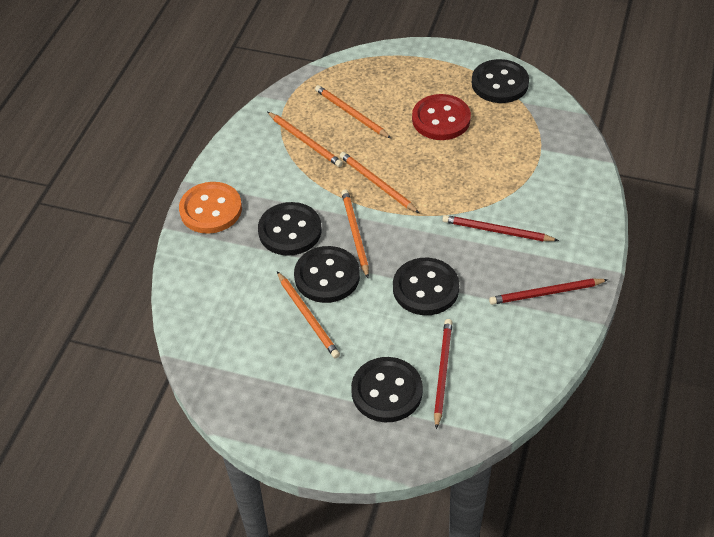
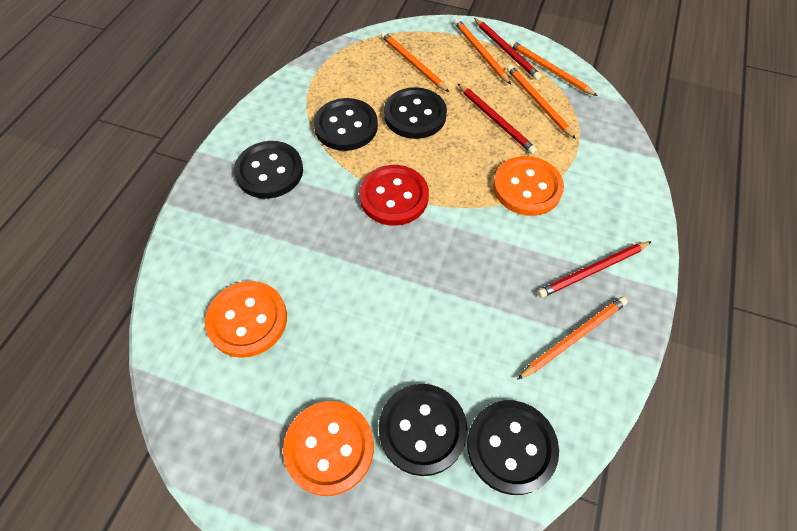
orange button: 1 -> 3

